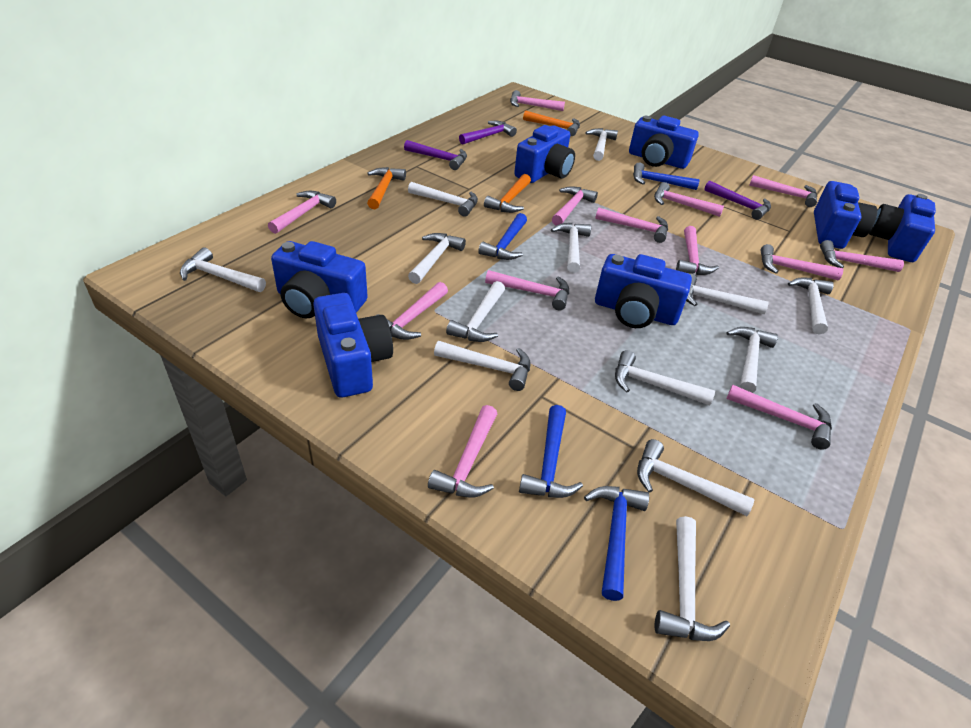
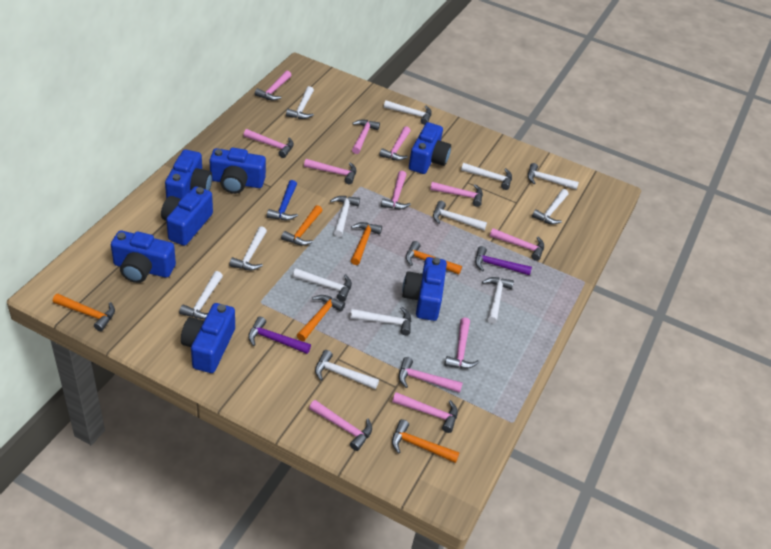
blue hammer: 4 -> 1
orange hammer: 3 -> 6
pink hammer: 13 -> 12
purple hammer: 3 -> 2

